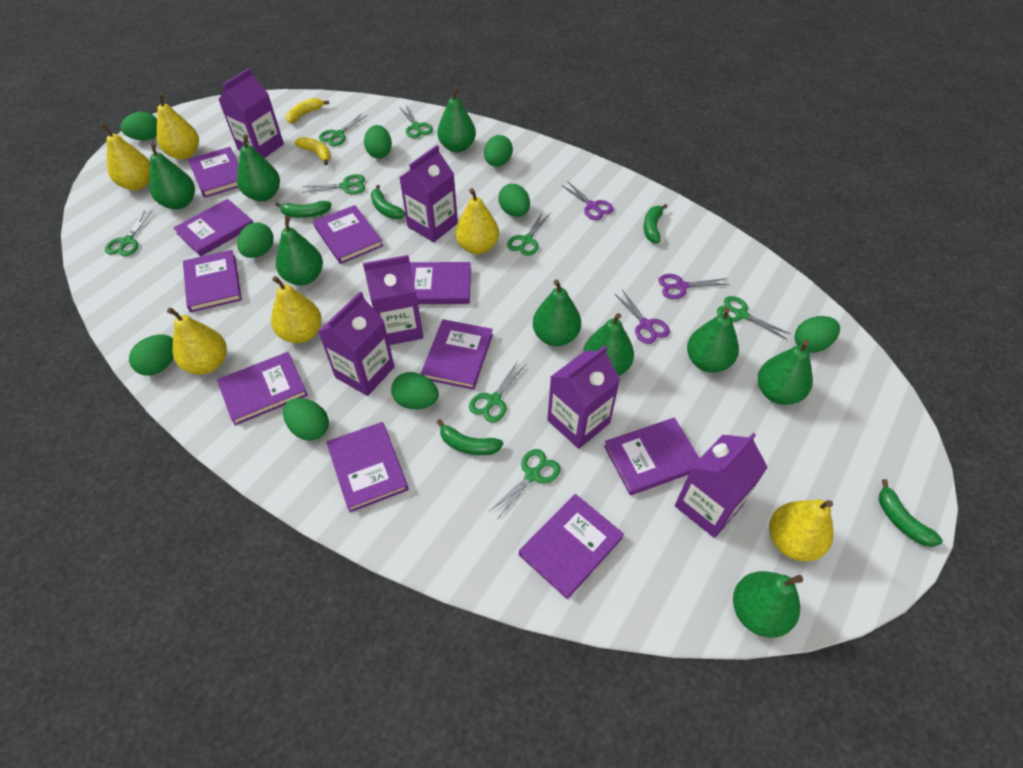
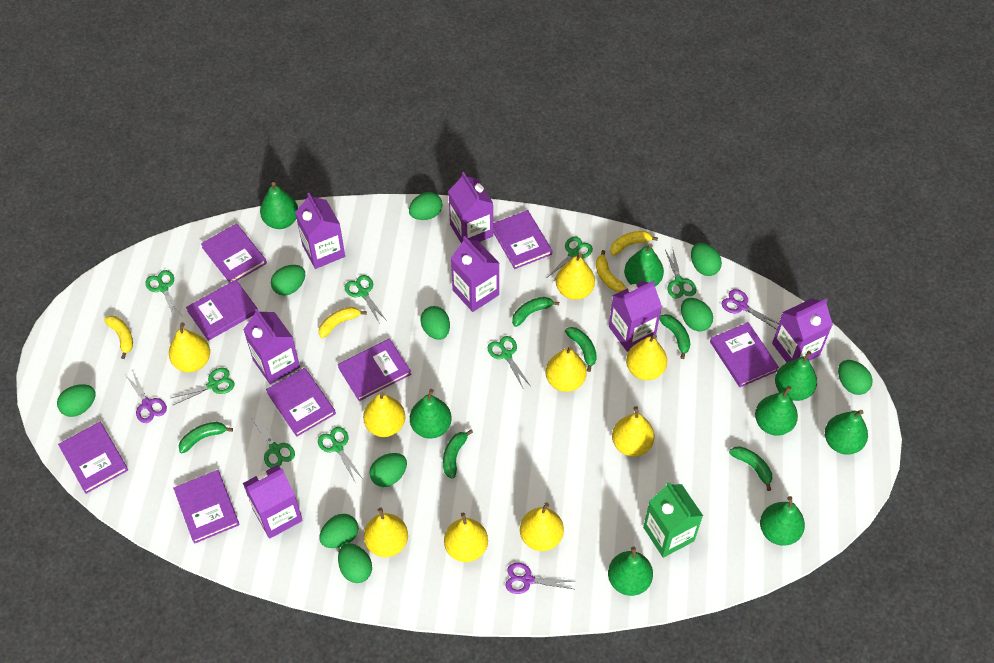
green banana: 5 -> 6
green carton: 0 -> 1
green egg: 9 -> 10
green pear: 9 -> 8
purple book: 10 -> 8
purple carton: 6 -> 7
yellow banana: 2 -> 4
yellow pear: 6 -> 9

